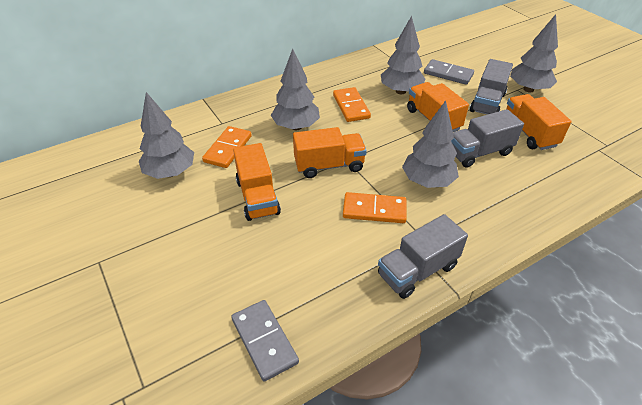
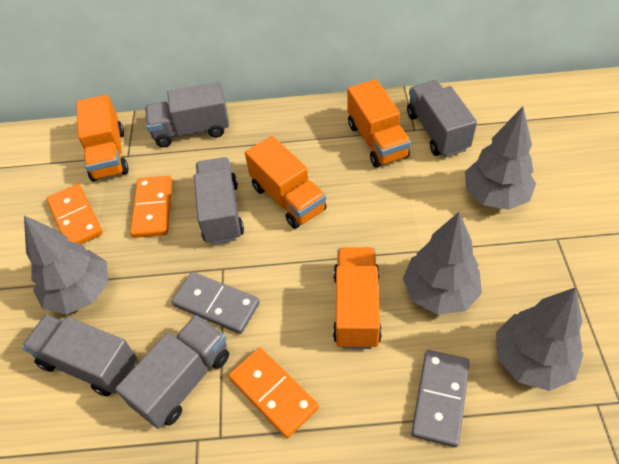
grey tree: 5 -> 4
grey truck: 3 -> 5

